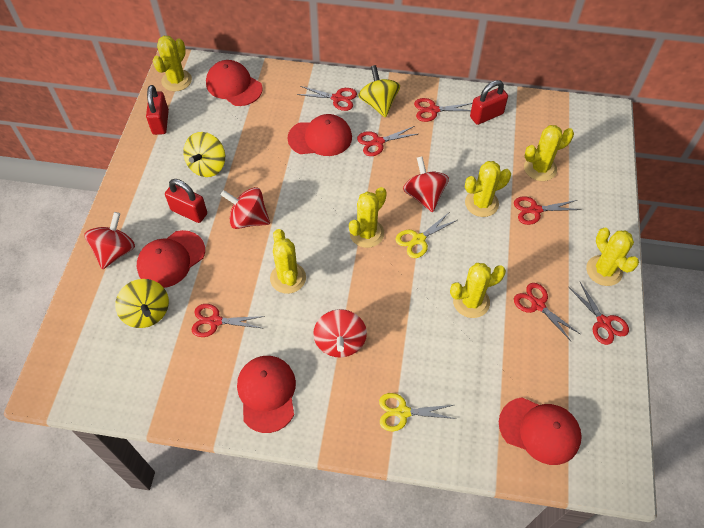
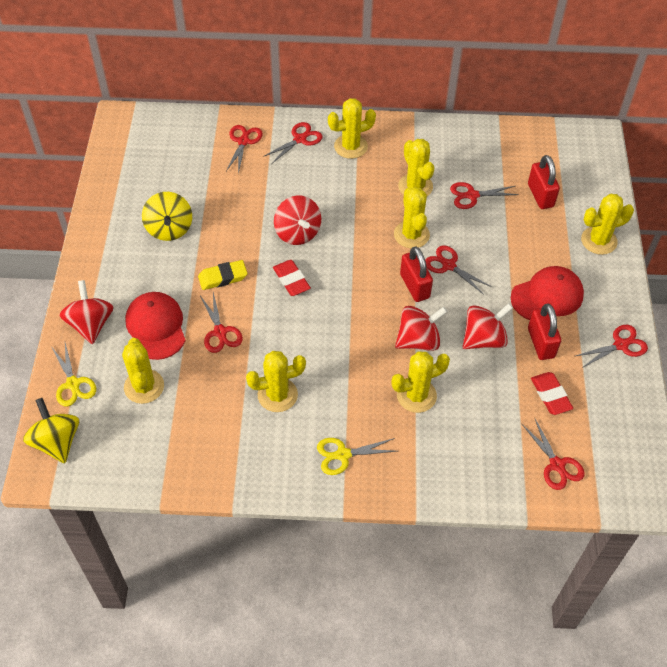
red cap: 5 -> 2
red eraser: 0 -> 2
yellow eraser: 0 -> 1
yellow spinning top: 3 -> 2

